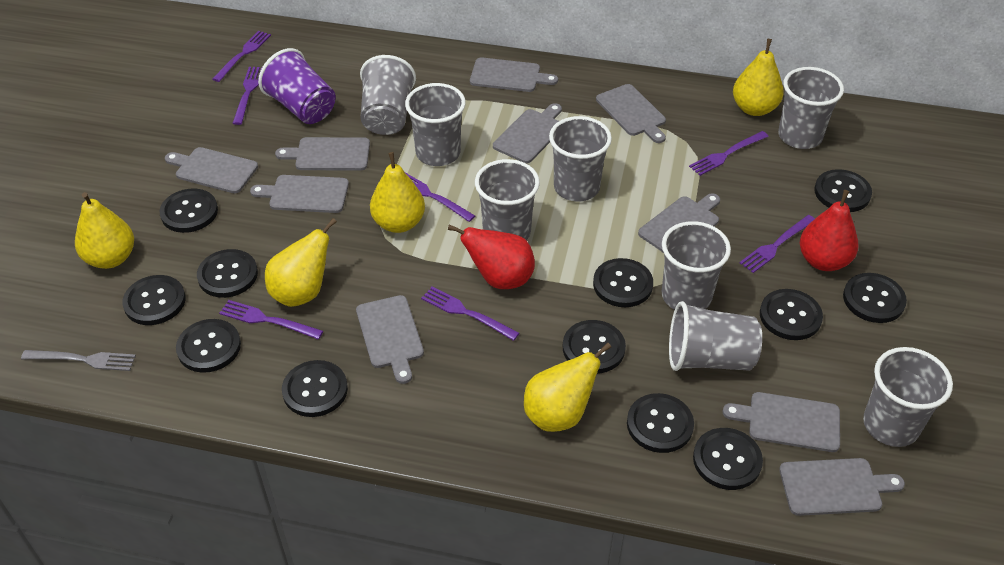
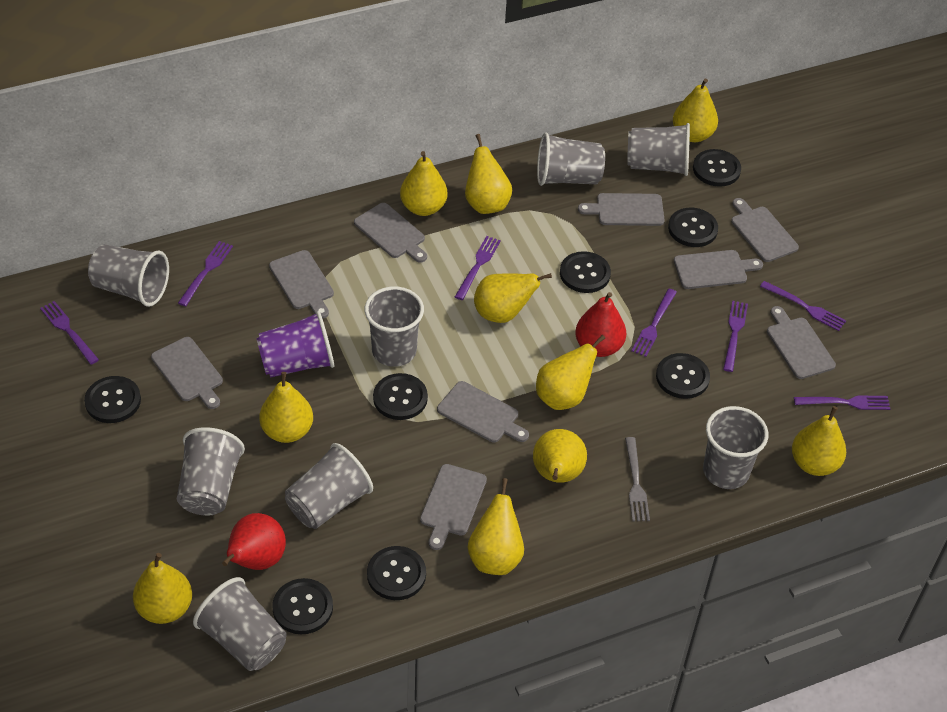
black button: 12 -> 8
grey cutting board: 10 -> 9
yellow pear: 5 -> 10

